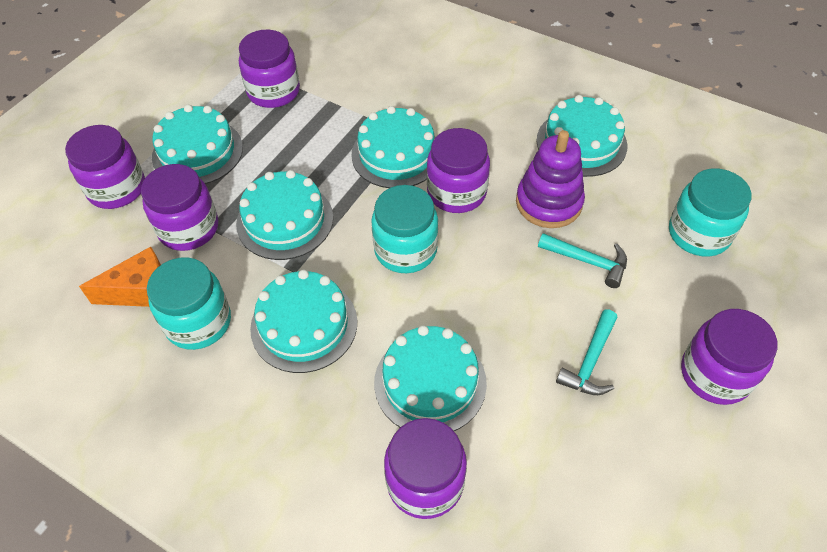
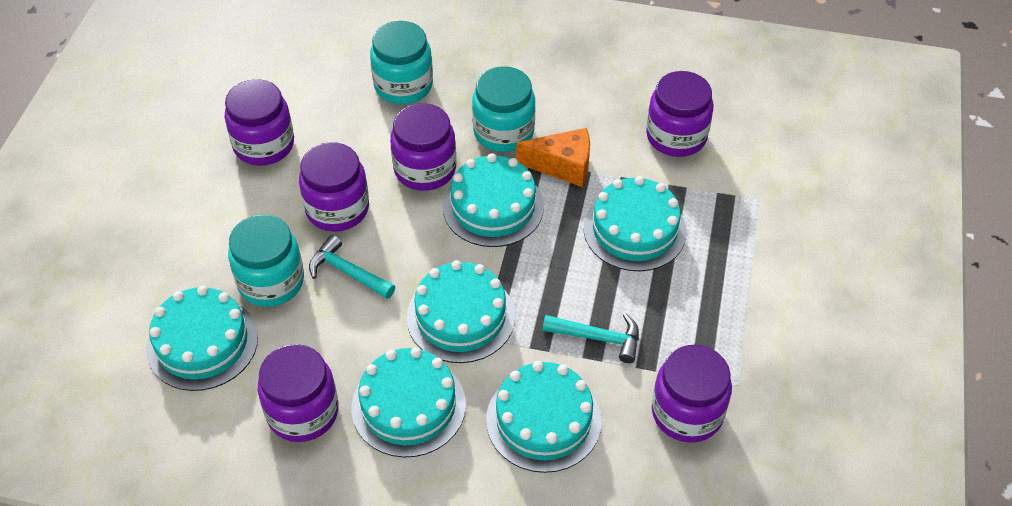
purple stacking toy: 1 -> 0

